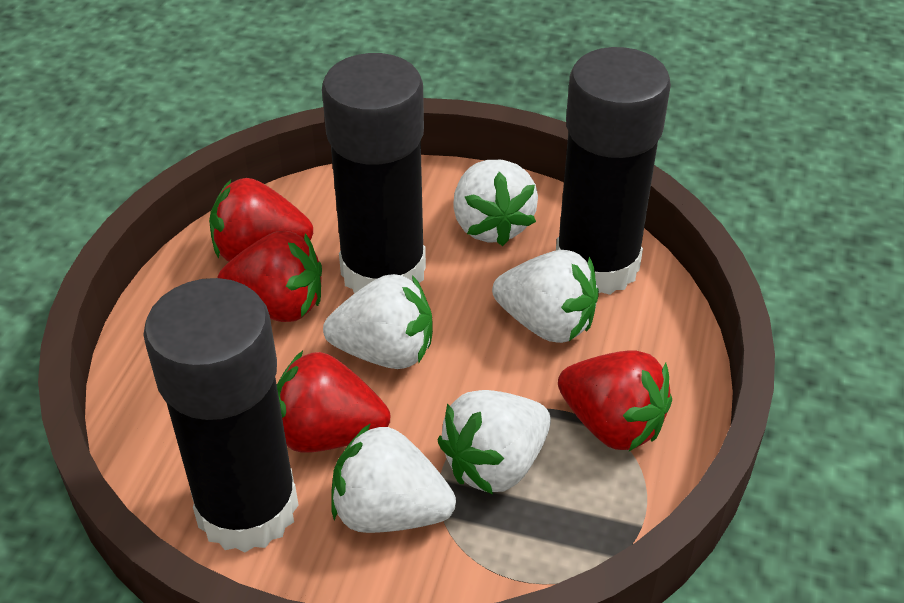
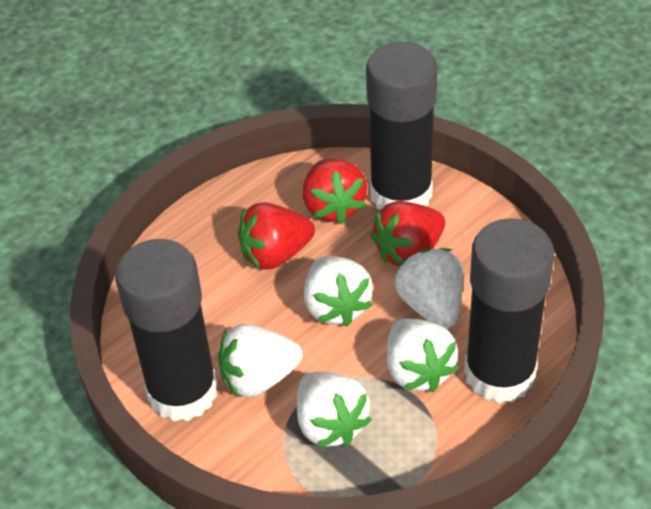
red strawberry: 4 -> 3

